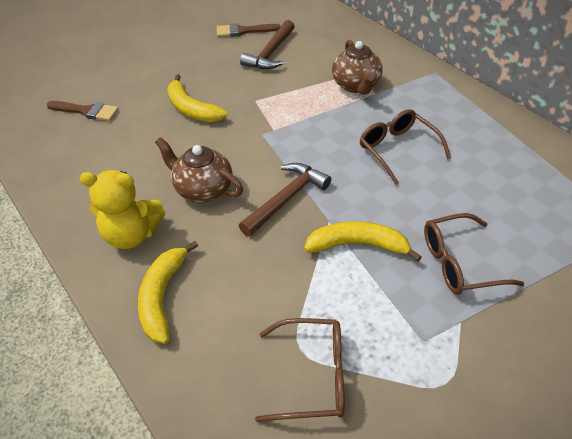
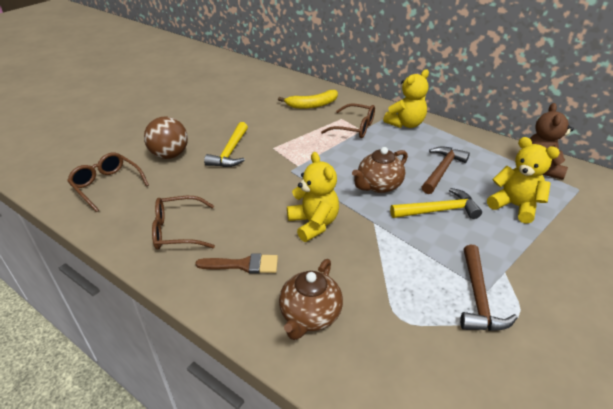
brown ball: 0 -> 1
brown brush: 2 -> 1
brown teddy bear: 0 -> 1
yellow banana: 3 -> 1
yellow hammer: 0 -> 2
yellow teddy bear: 1 -> 3

